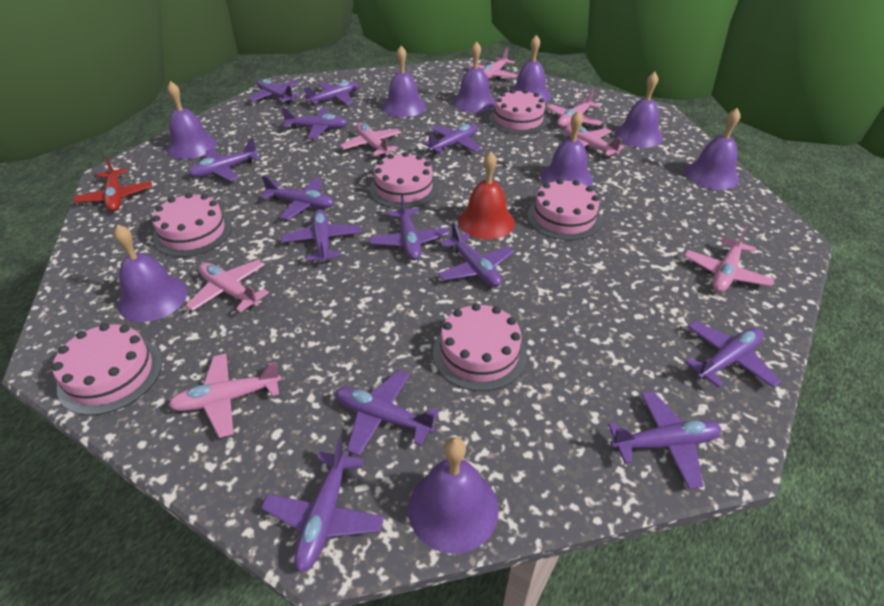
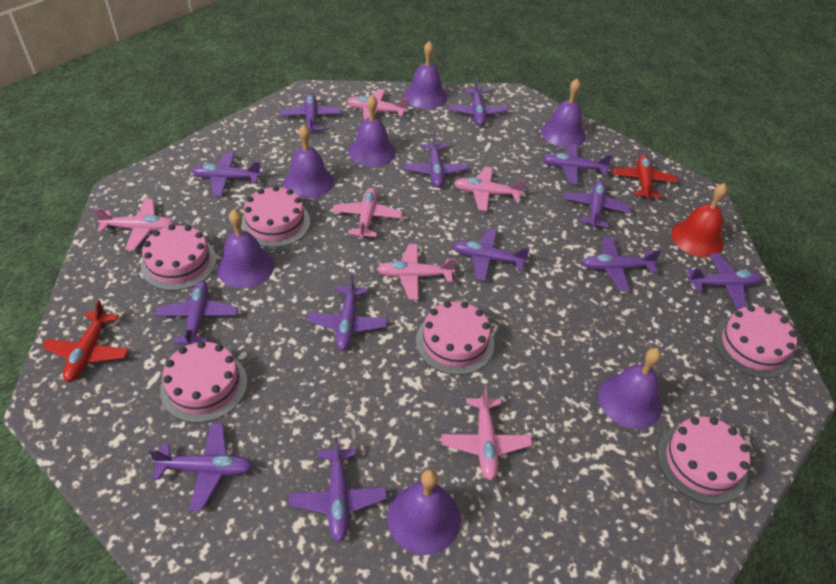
pink plane: 7 -> 6
purple bell: 9 -> 7
red plane: 1 -> 2

